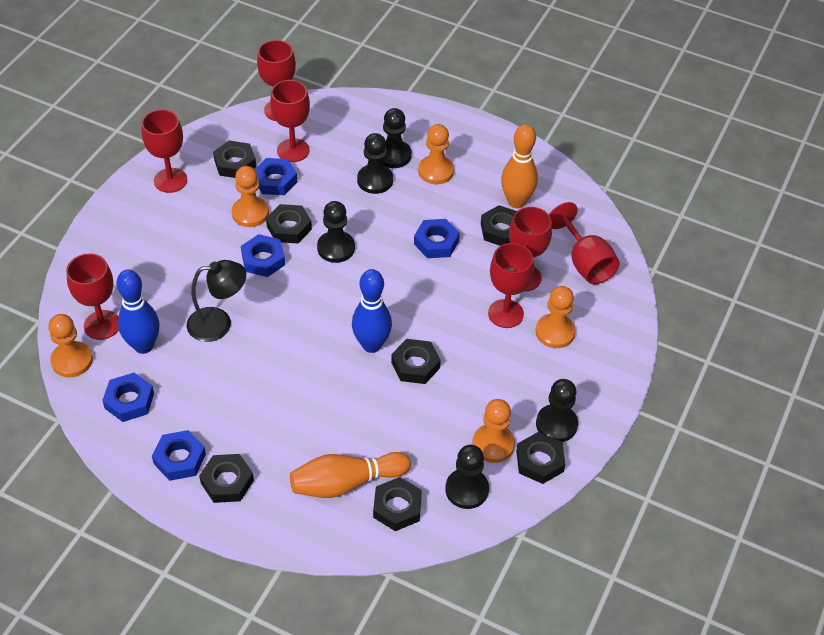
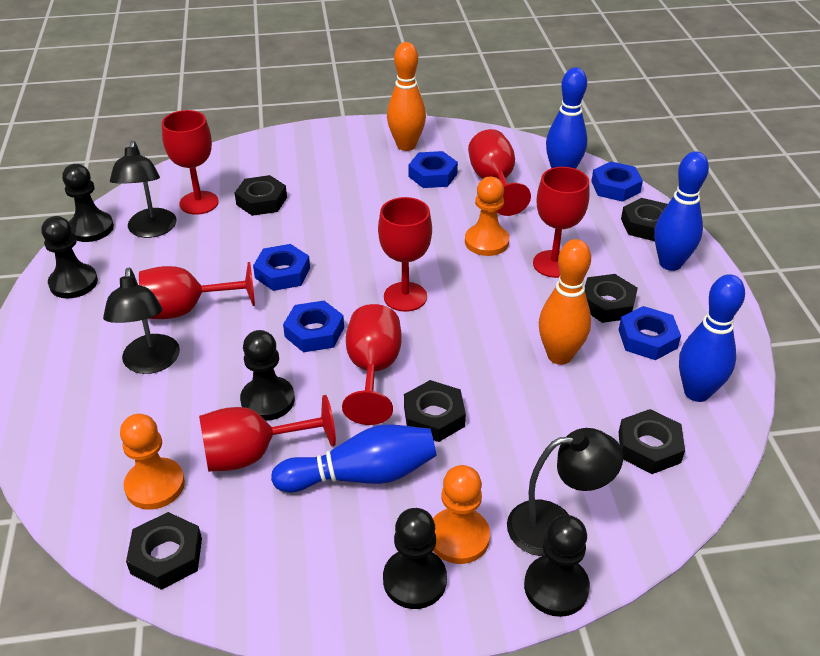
black lamp: 1 -> 3
black nut: 7 -> 6
blue bowling pin: 2 -> 4
orange pawn: 5 -> 3

